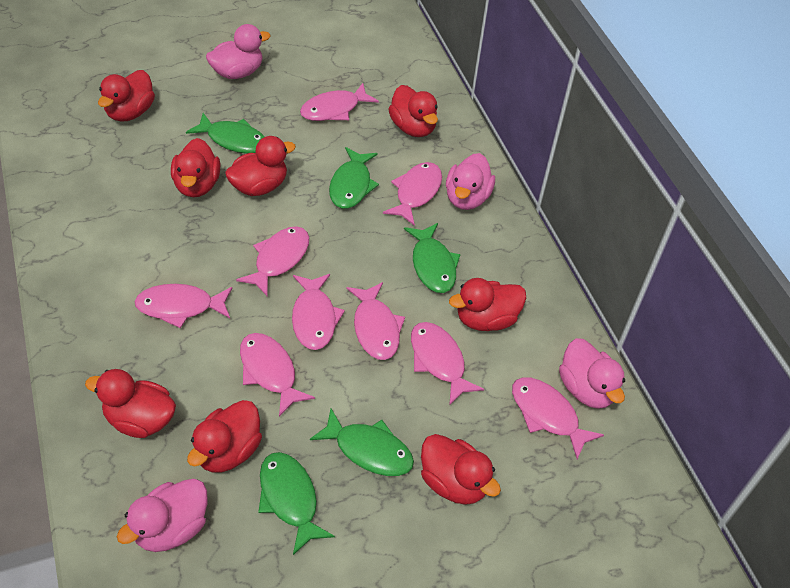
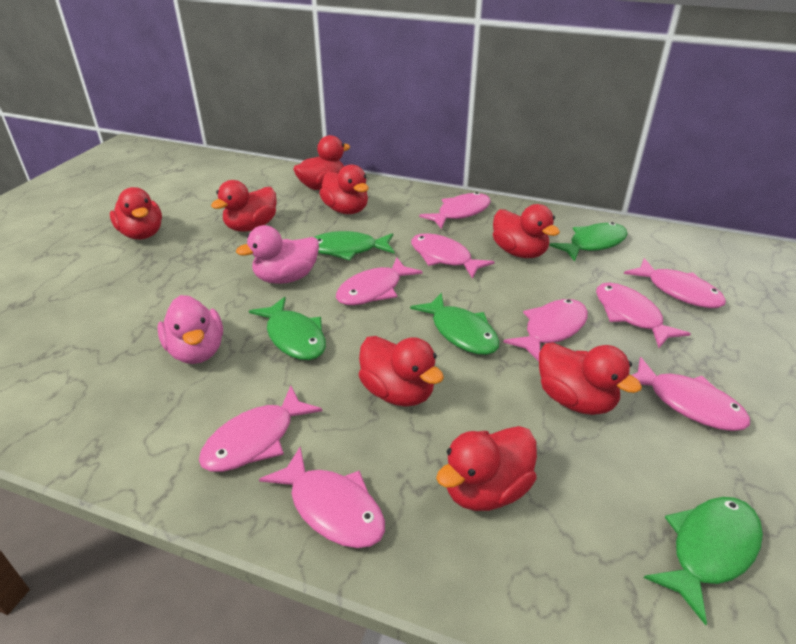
pink duck: 4 -> 2

